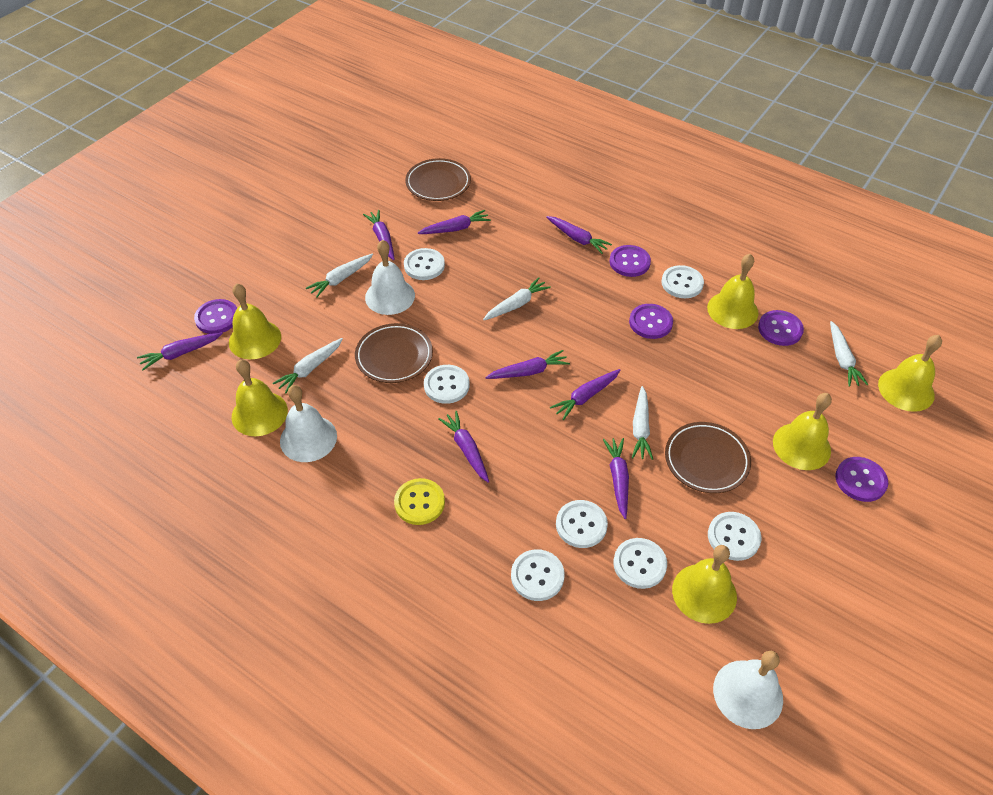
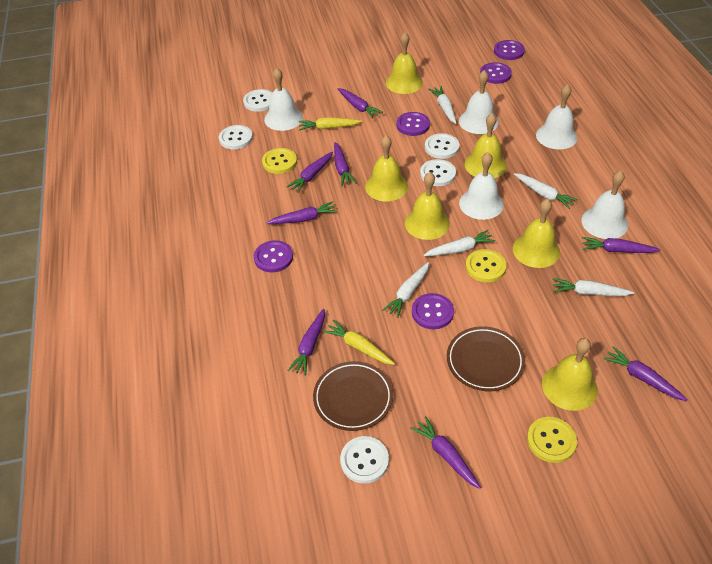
brown plate: 3 -> 2
white bell: 3 -> 5
white button: 7 -> 5
yellow button: 1 -> 3
yellow carrot: 0 -> 2

